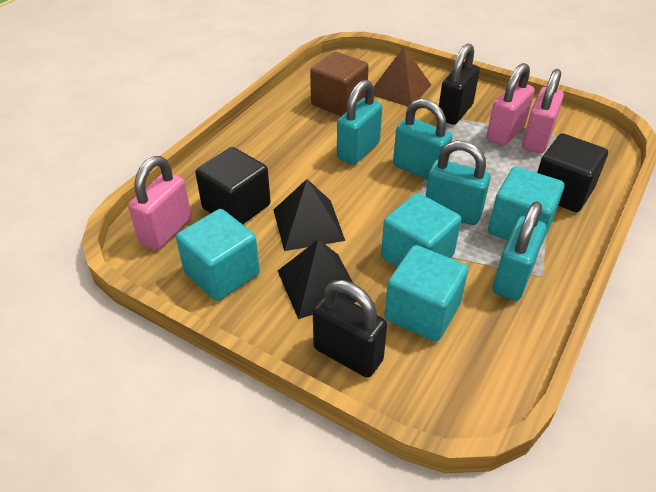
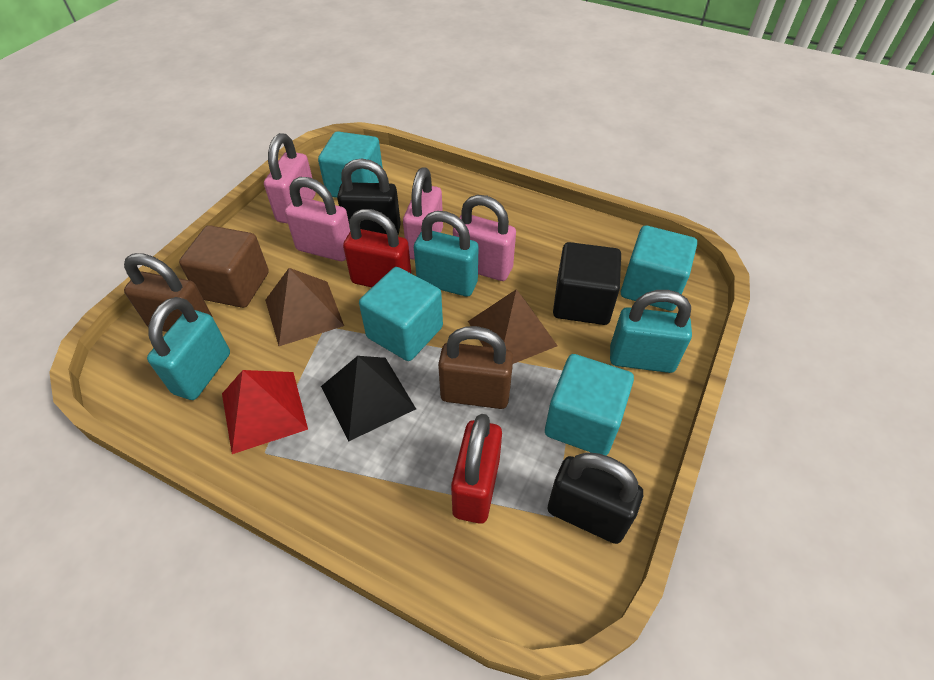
black cube: 2 -> 1
black pyramid: 2 -> 1
brown padlock: 0 -> 2
brown pyramid: 1 -> 2
pink padlock: 3 -> 4
red padlock: 0 -> 2
red pyramid: 0 -> 1
turquoise padlock: 4 -> 3

